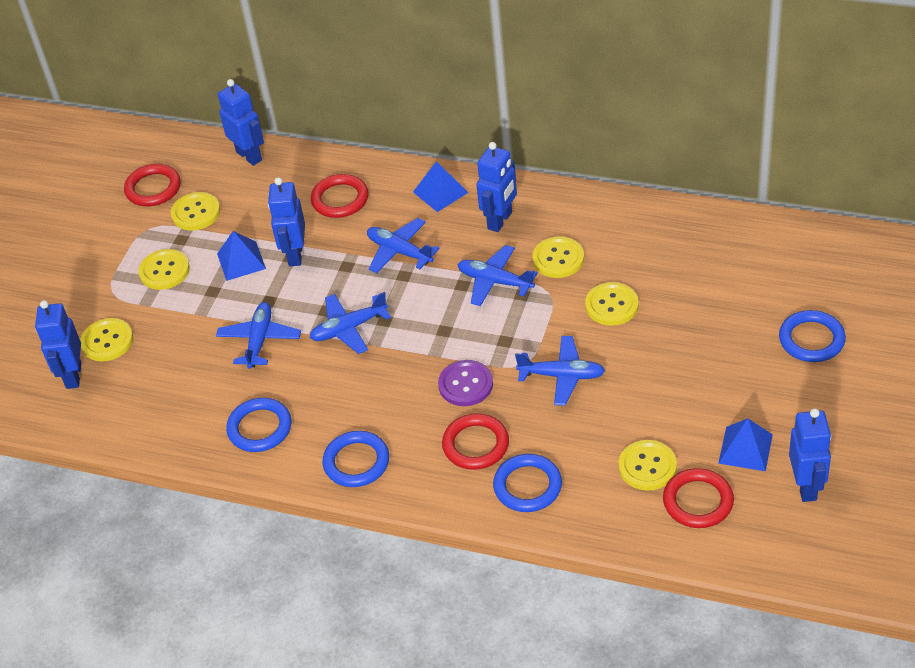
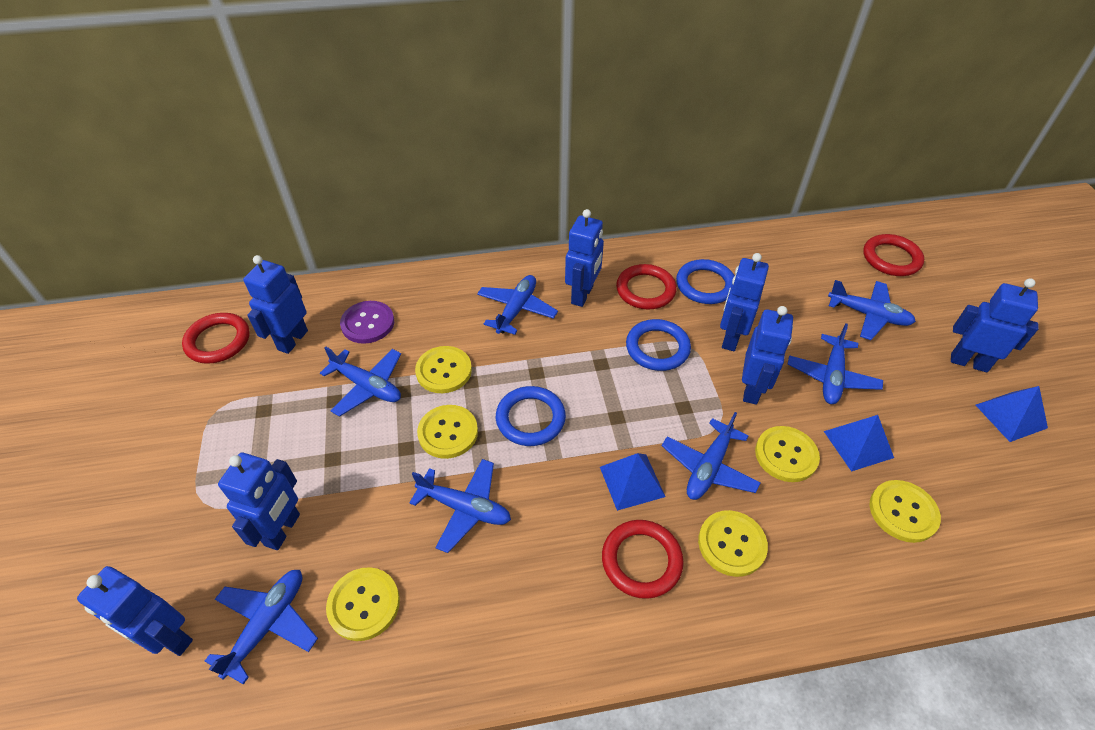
blue plane: 5 -> 7
blue ring: 4 -> 3
blue robot: 5 -> 7

